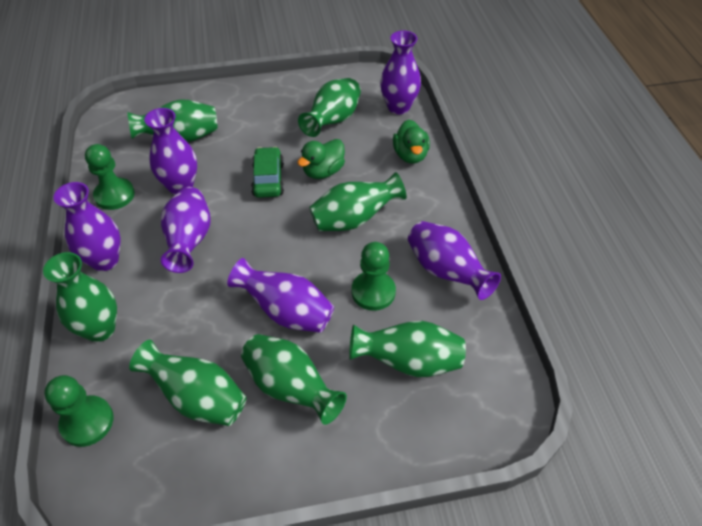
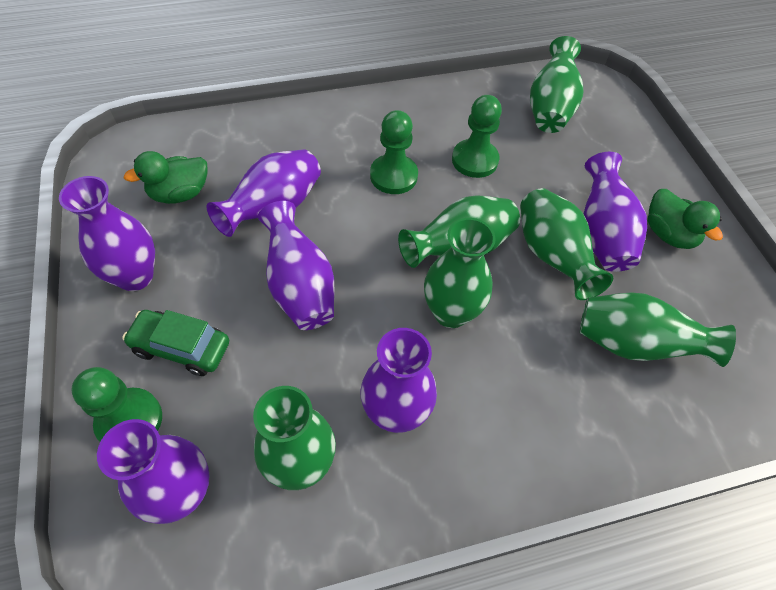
green vase: 7 -> 6

